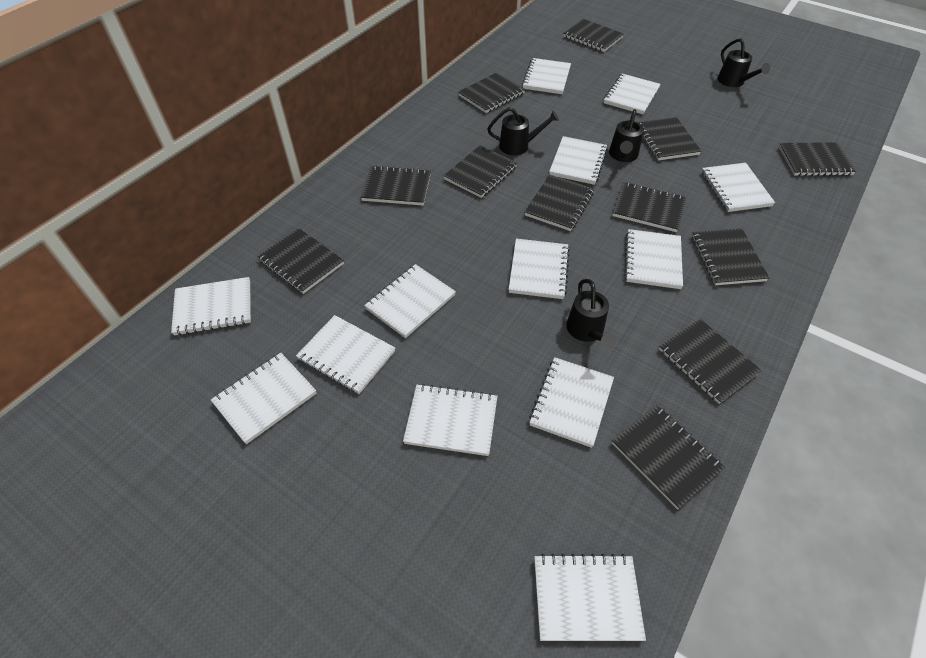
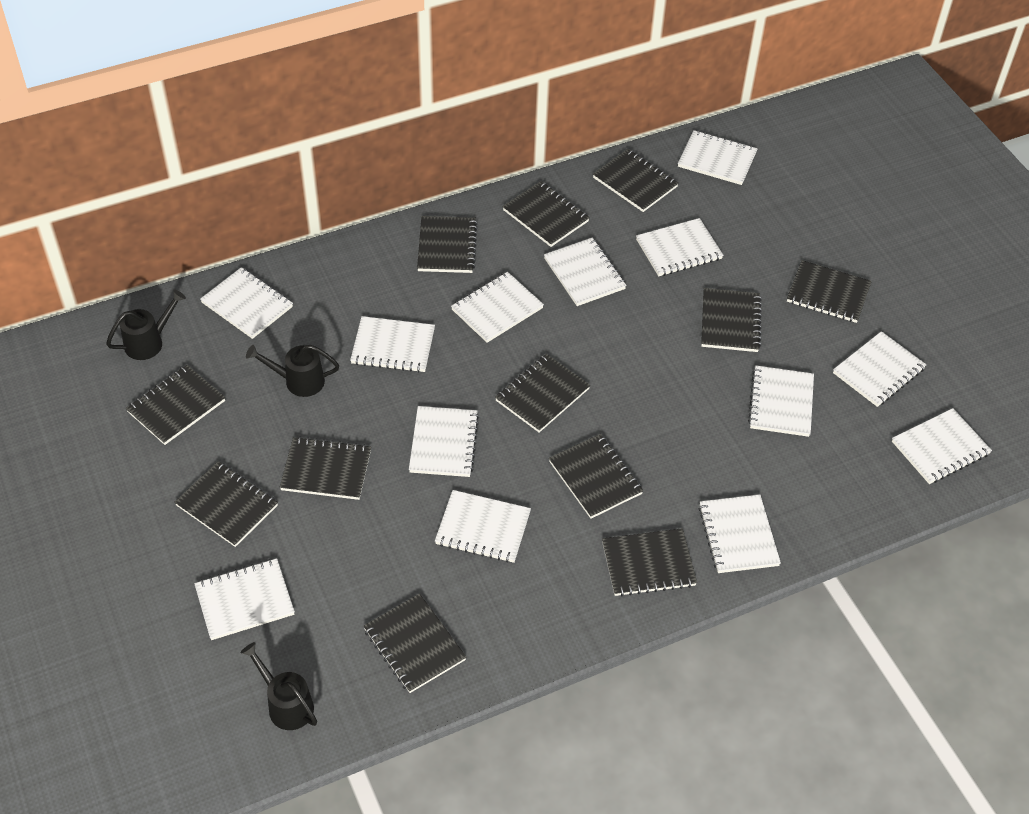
black watering can: 4 -> 3

